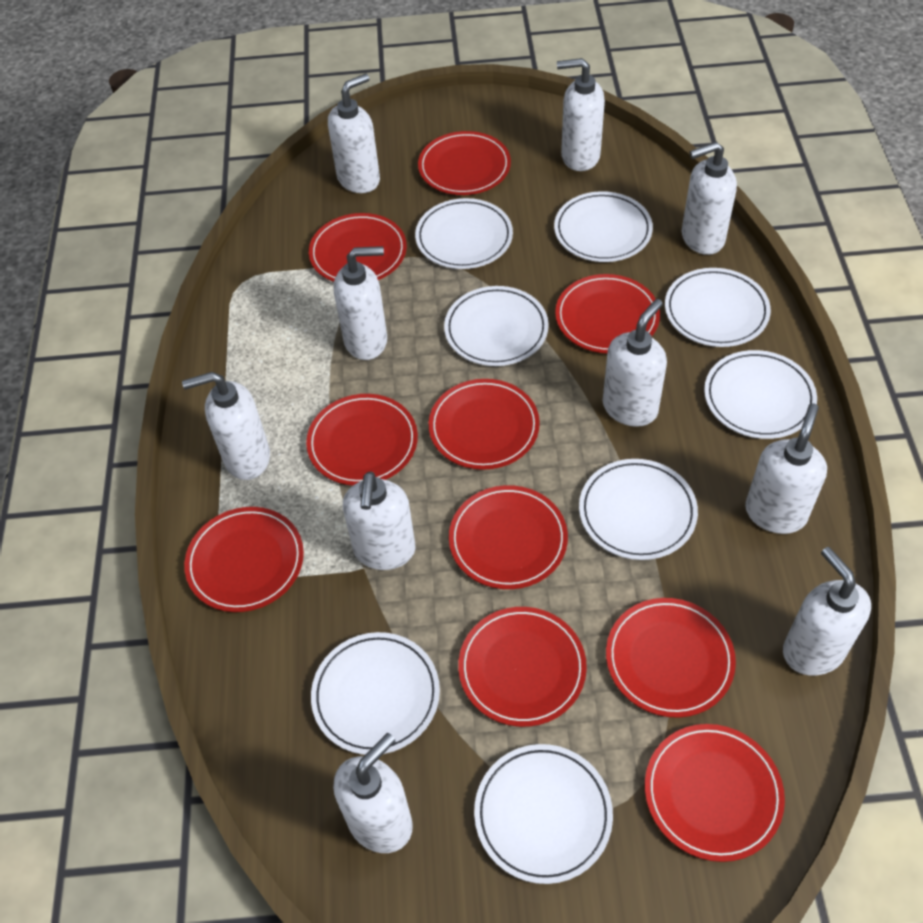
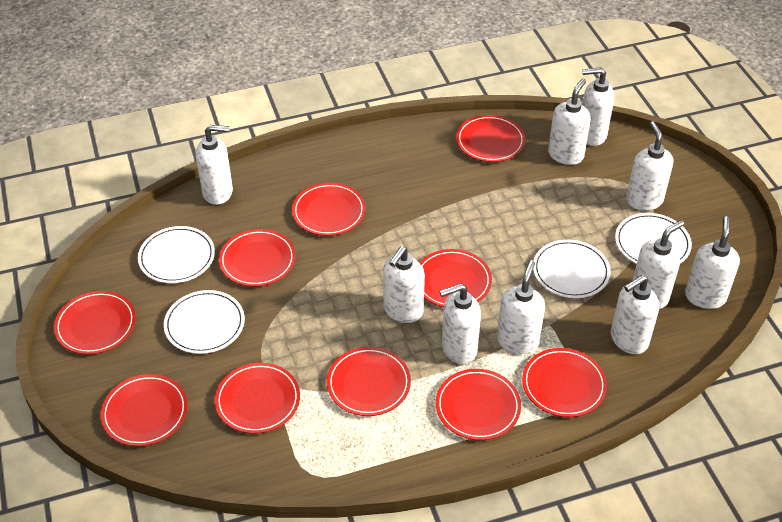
white plate: 8 -> 4

